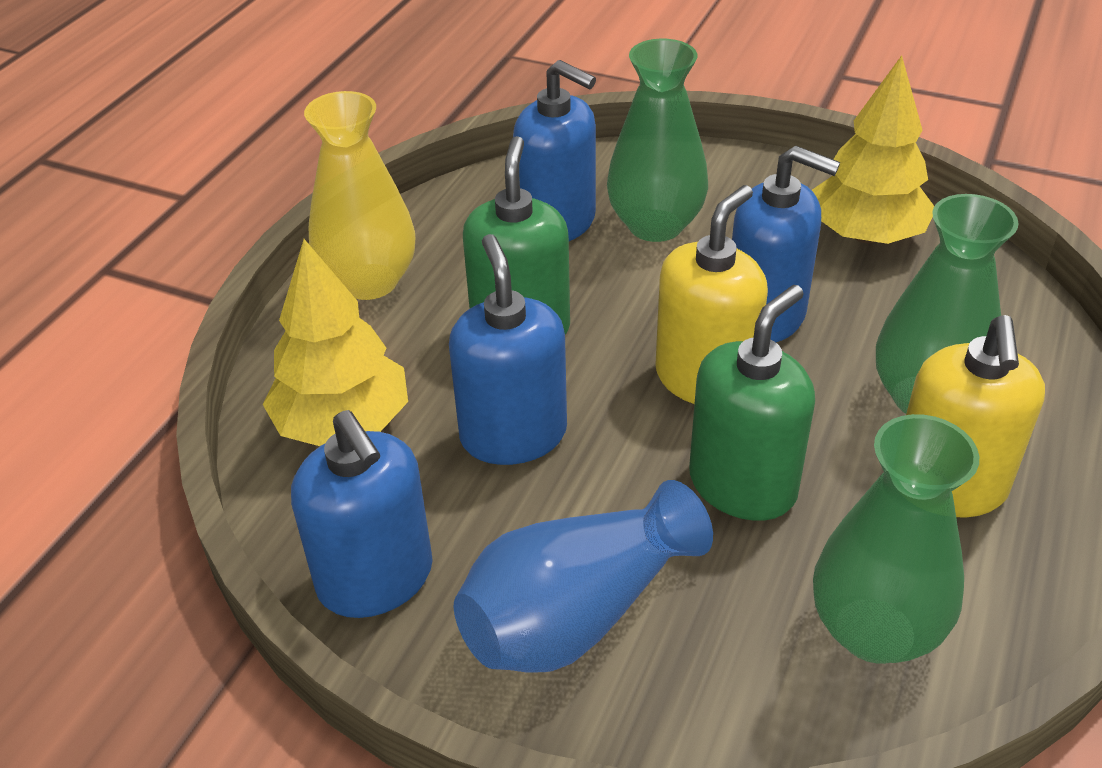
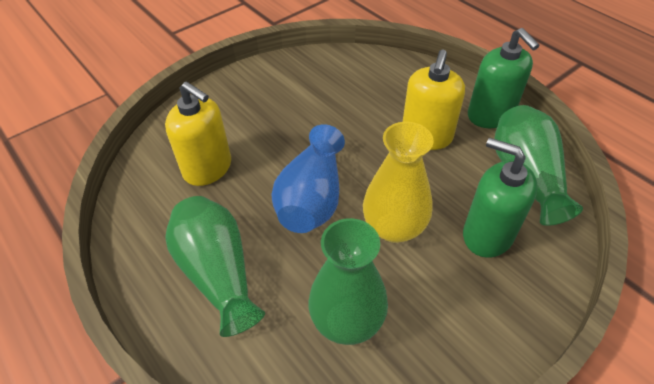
blue soap dispenser: 4 -> 0
yellow tree: 2 -> 0

